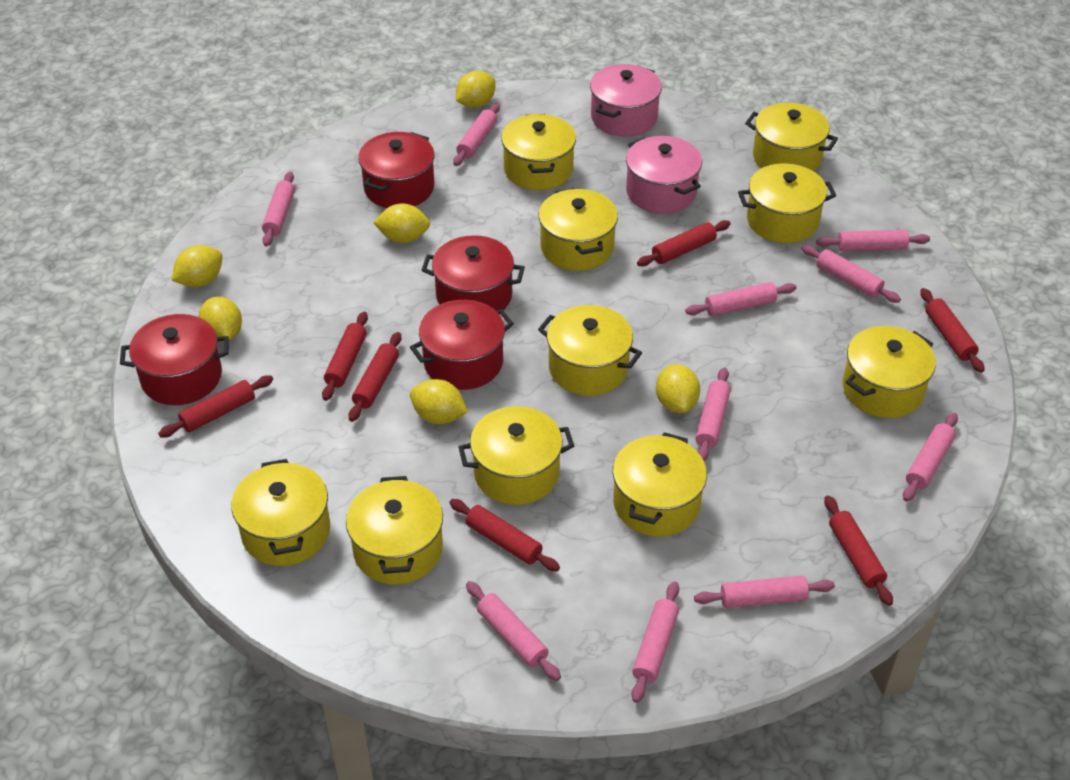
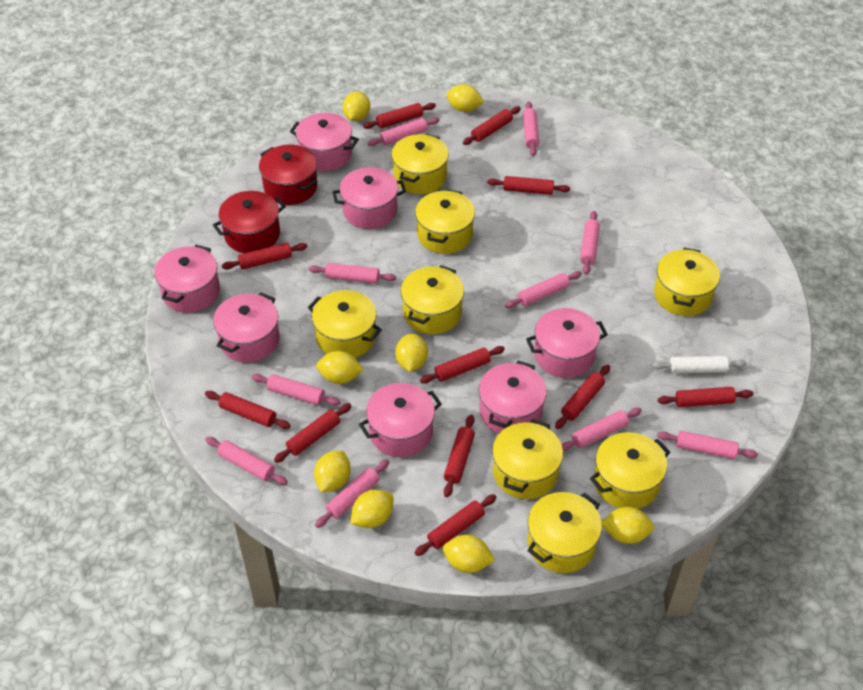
pink pot: 2 -> 7
red pot: 4 -> 2
red rolling pin: 7 -> 11
white rolling pin: 0 -> 1
yellow lemon: 6 -> 8
yellow pot: 10 -> 8

